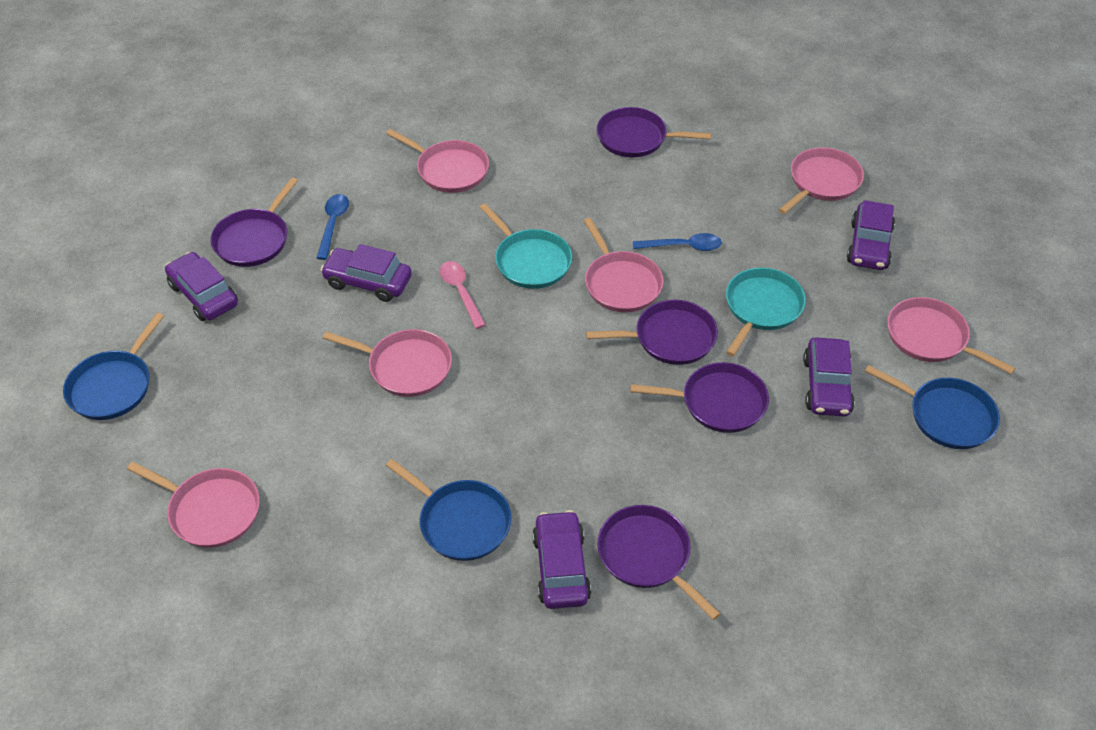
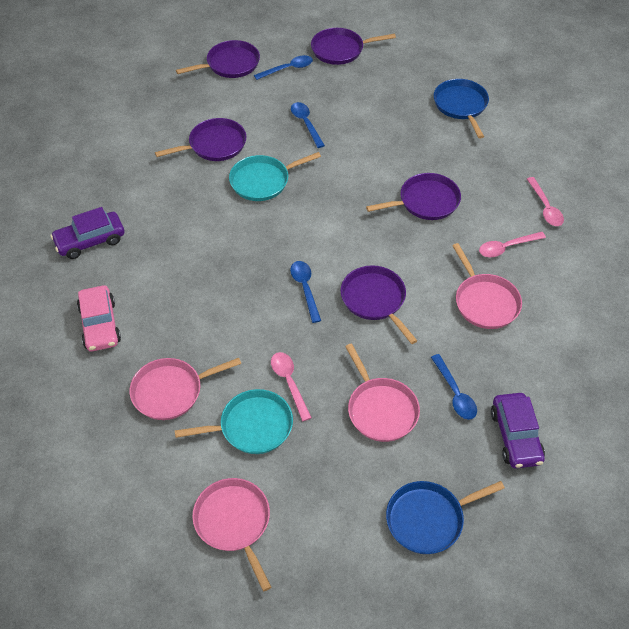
blue pan: 3 -> 2
blue spoon: 2 -> 4
pink car: 0 -> 1
pink pan: 6 -> 4
pink spoon: 1 -> 3
purple car: 5 -> 2

